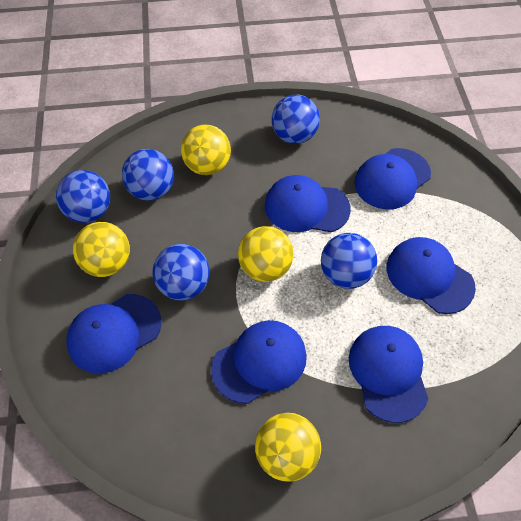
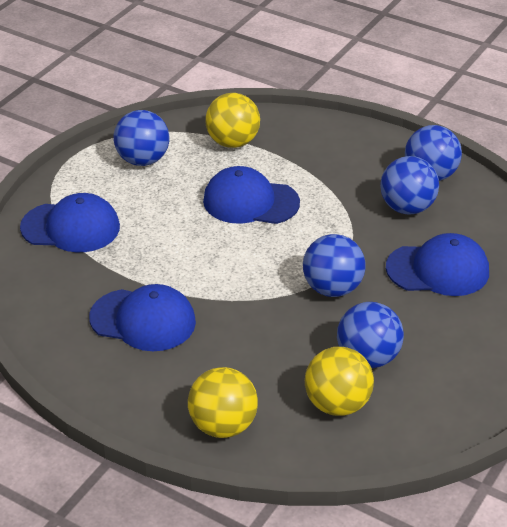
blue cap: 6 -> 4
yellow ball: 4 -> 3

